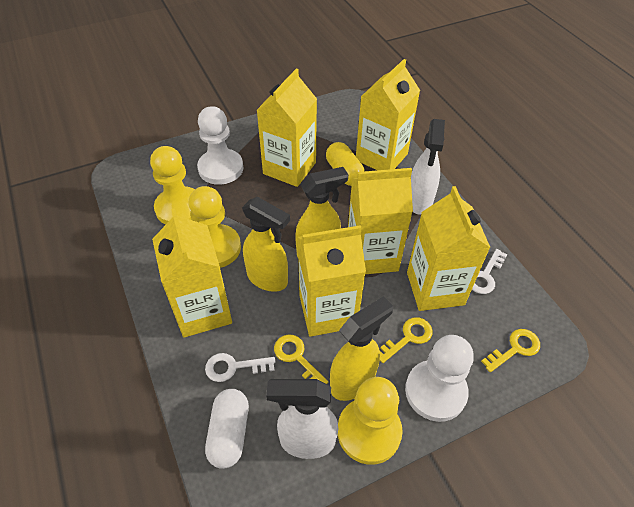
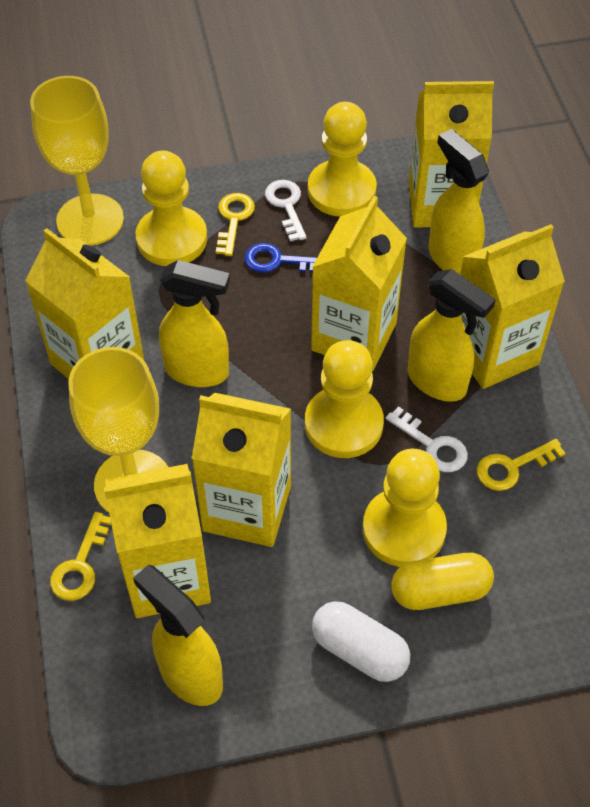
blue key: 0 -> 1
white pawn: 2 -> 0
white spray bottle: 2 -> 0
yellow goblet: 0 -> 2
yellow pawn: 3 -> 4
yellow spray bottle: 3 -> 4

